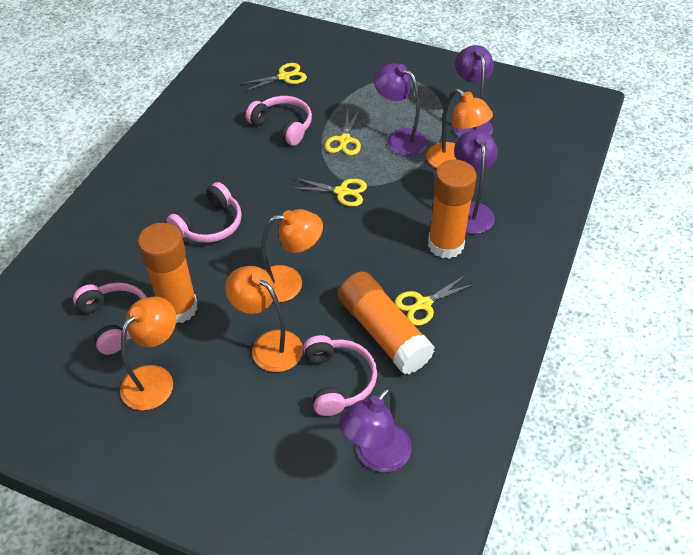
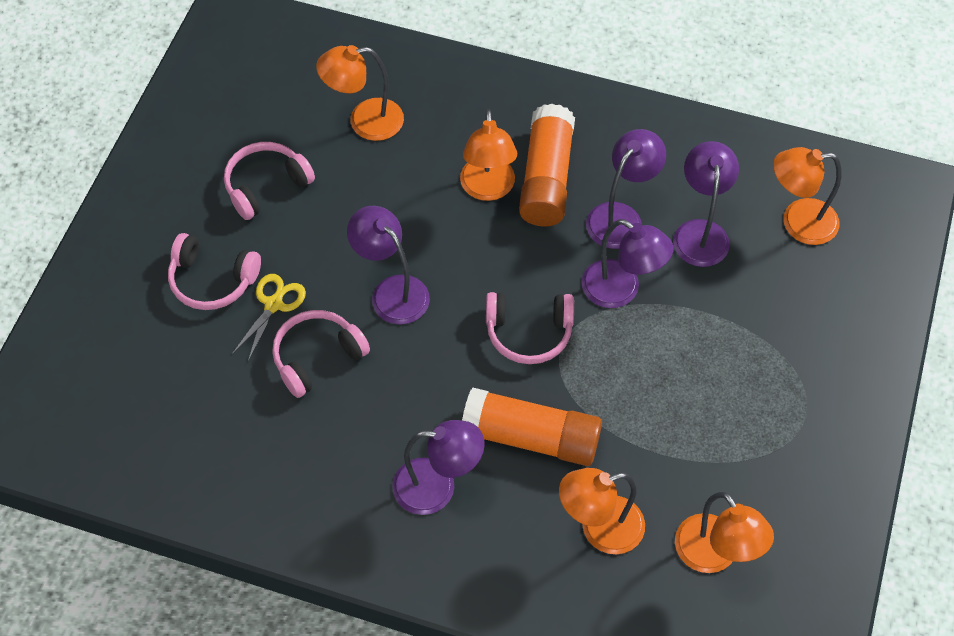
orange glue stick: 3 -> 2
orange lamp: 4 -> 5
purple lamp: 4 -> 5
yellow scissors: 4 -> 1

